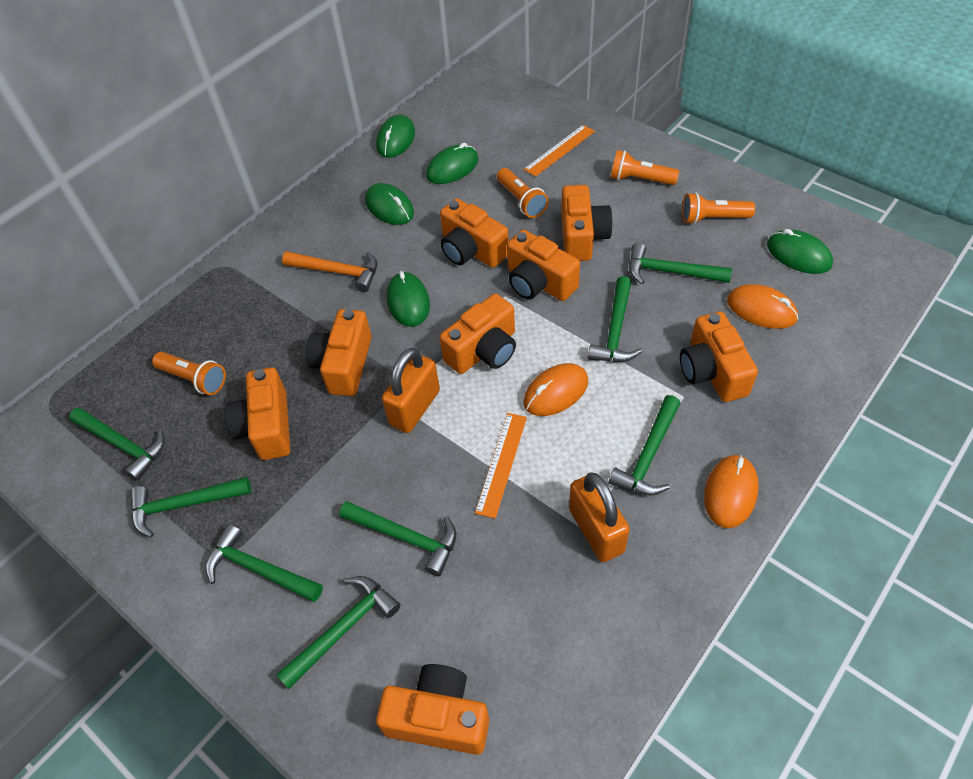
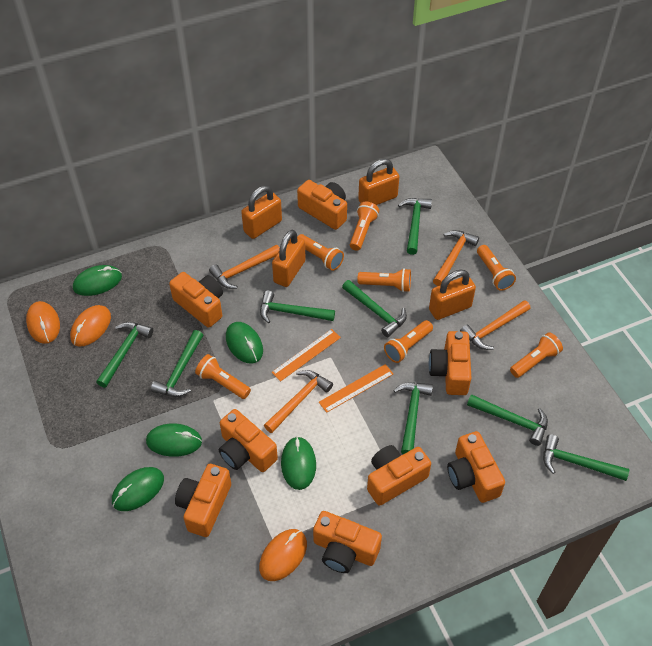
orange flashlight: 4 -> 7
orange hammer: 1 -> 4
orange padlock: 2 -> 4

